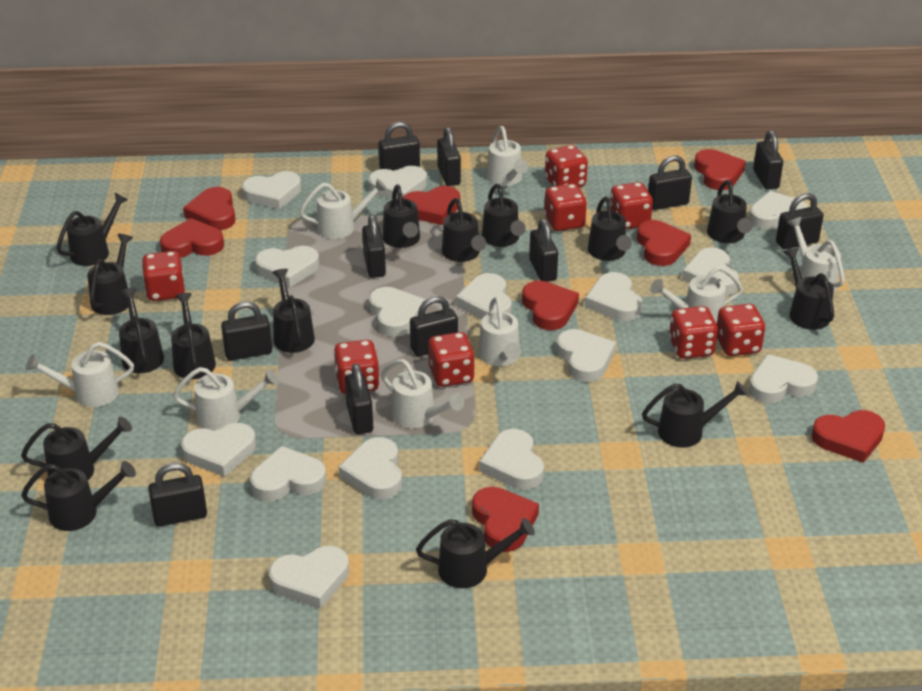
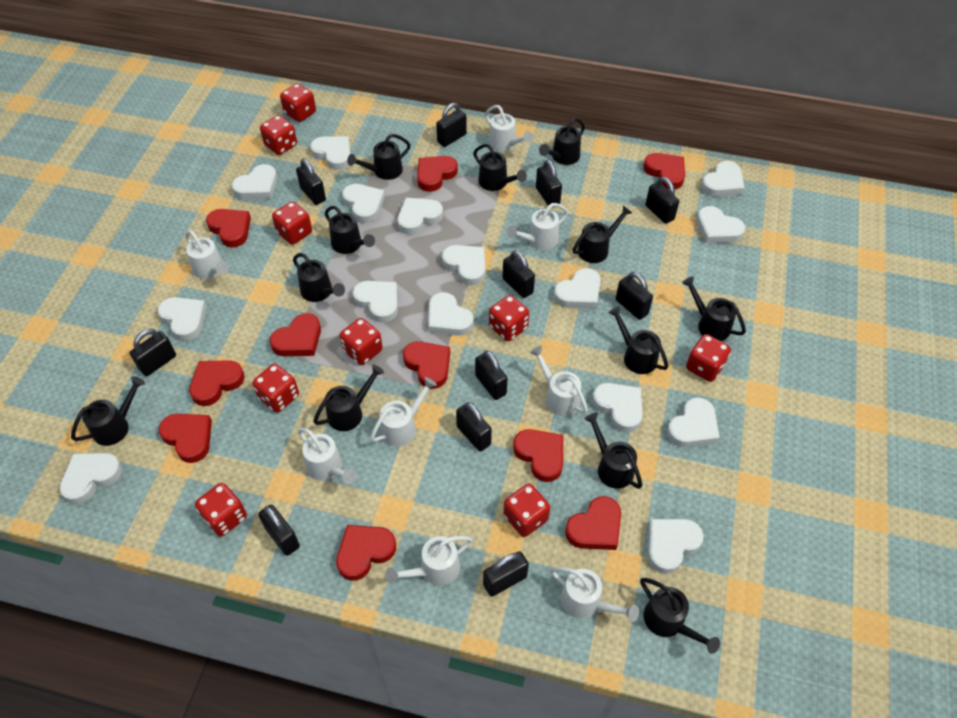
black watering can: 15 -> 12
red dice: 8 -> 9
red heart: 8 -> 10

